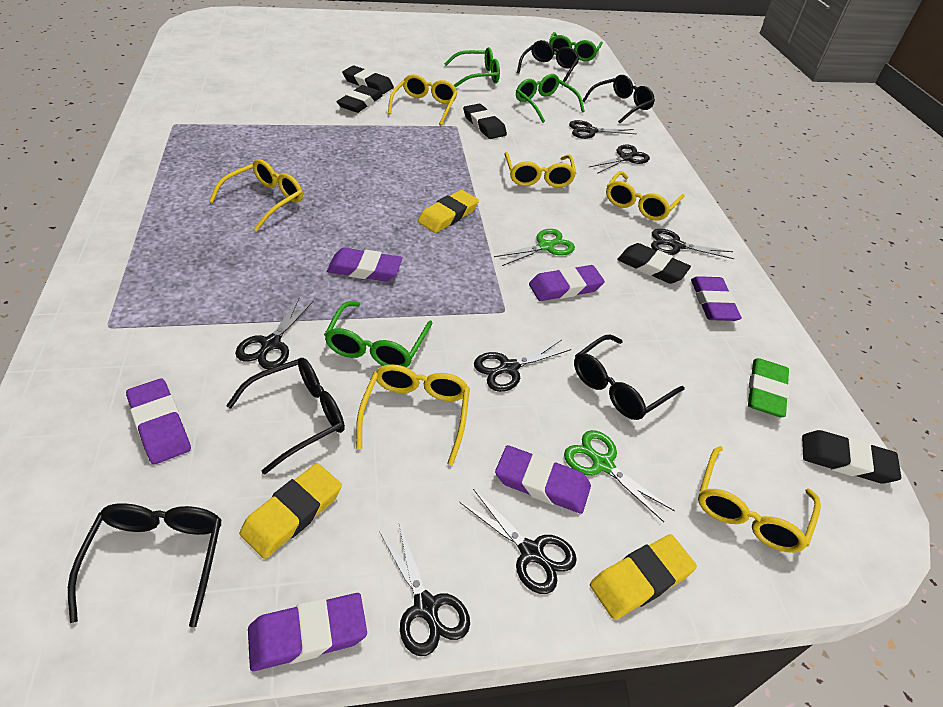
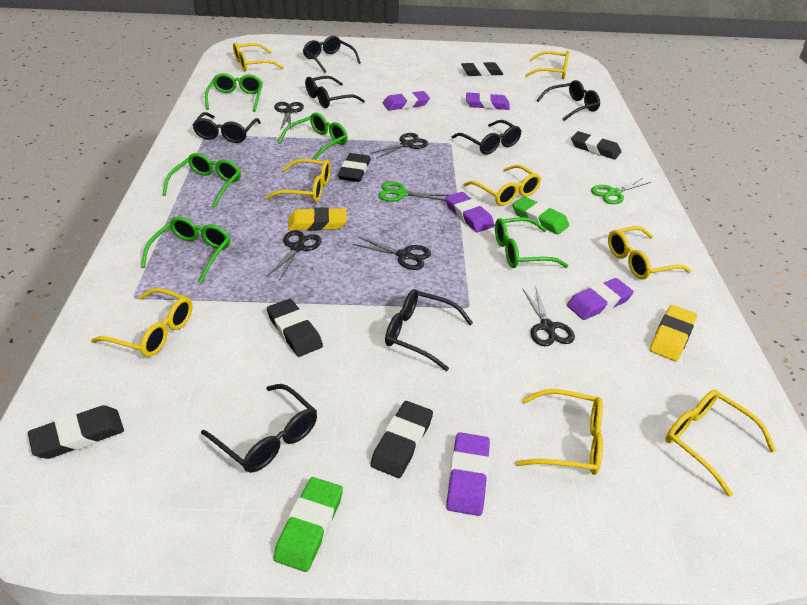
black eraser: 5 -> 6
black glasses: 5 -> 7
black scissors: 7 -> 5
green eraser: 1 -> 2
green glasses: 4 -> 5
purple eraser: 6 -> 5
yellow eraser: 3 -> 2
yellow glasses: 6 -> 8

